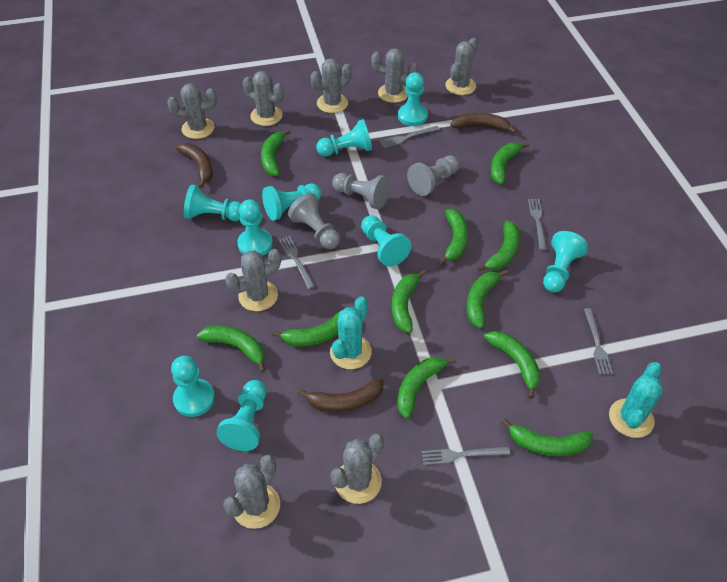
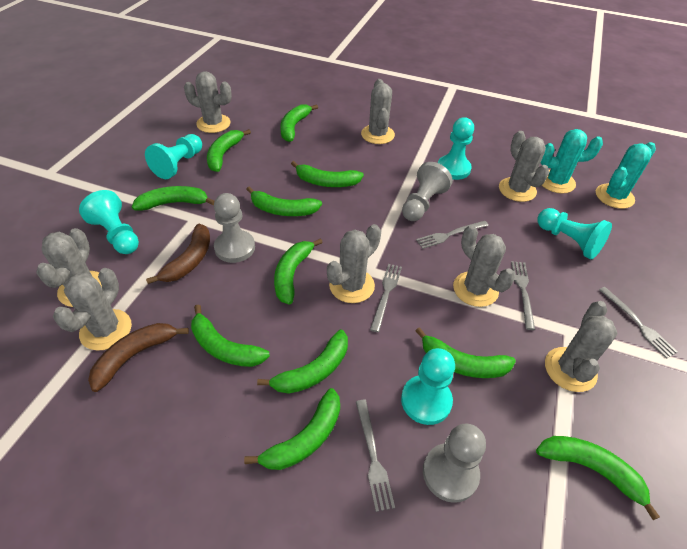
brown banana: 3 -> 2
turquoise pawn: 9 -> 5

